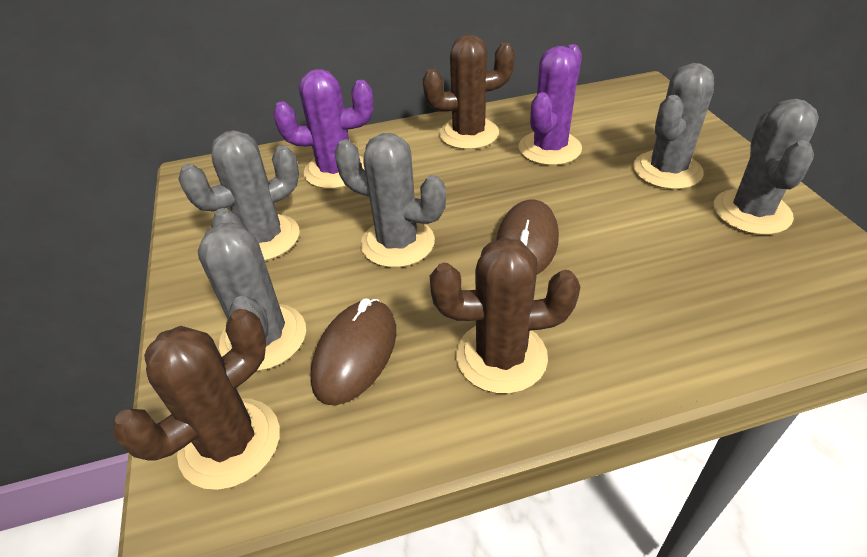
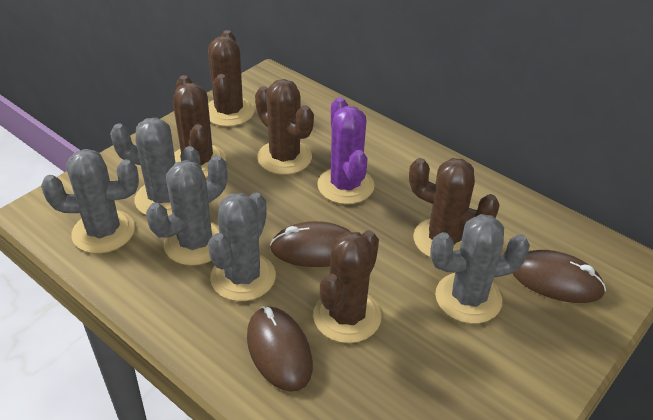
brown cactus: 3 -> 5
brown mouse: 2 -> 3
purple cactus: 2 -> 1

